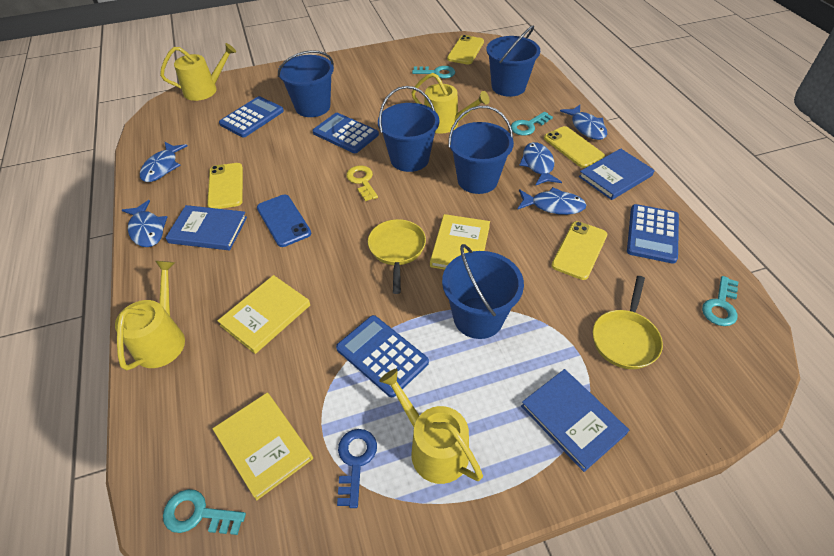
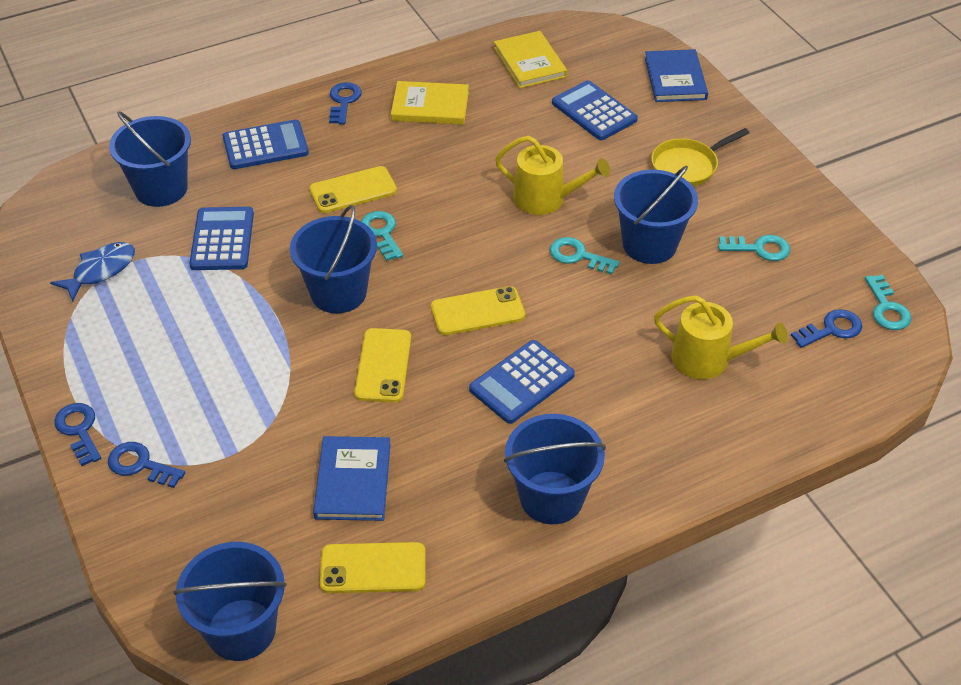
blue book: 3 -> 2
blue fish: 5 -> 1
blue key: 1 -> 4
blue phone: 1 -> 0
yellow book: 3 -> 2
yellow key: 1 -> 0
yellow pan: 2 -> 1
yellow watering can: 4 -> 2

